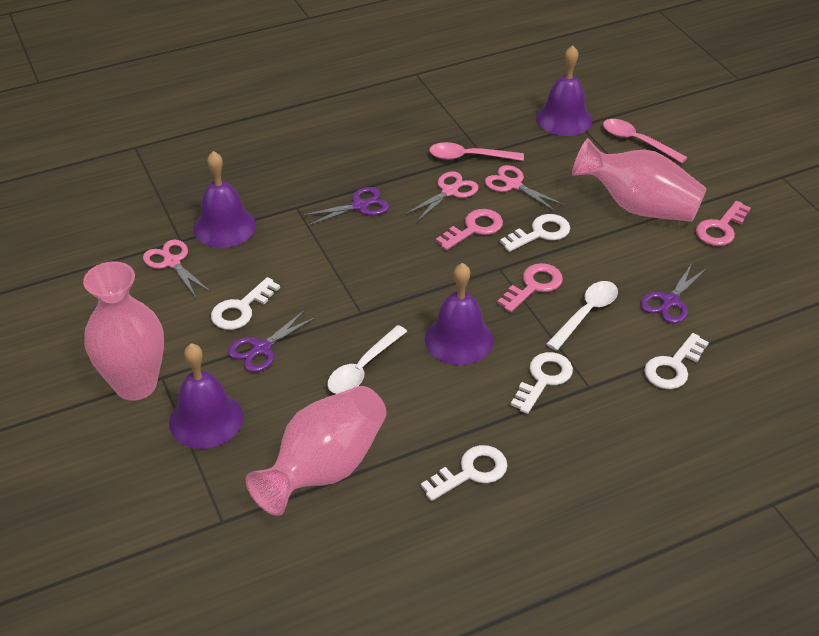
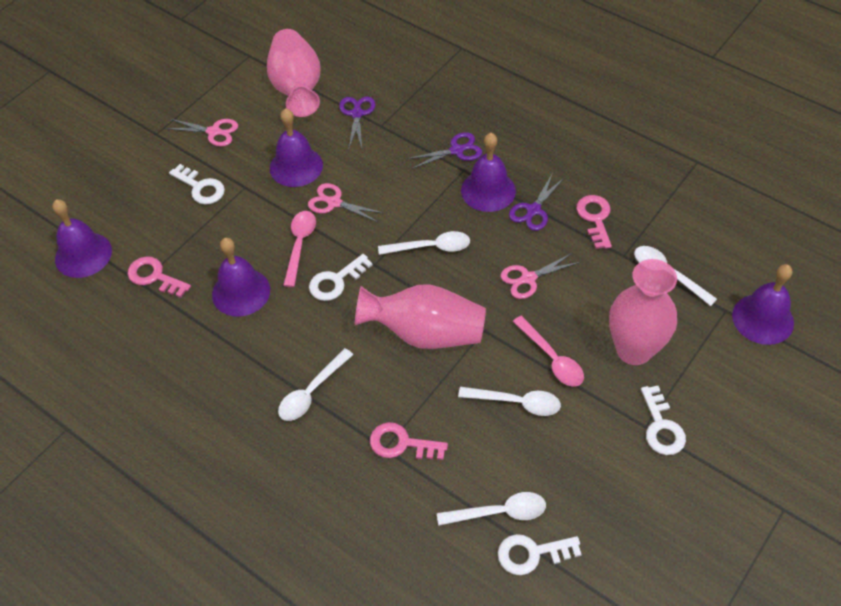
purple bell: 4 -> 5
white key: 5 -> 4
white spoon: 2 -> 5

